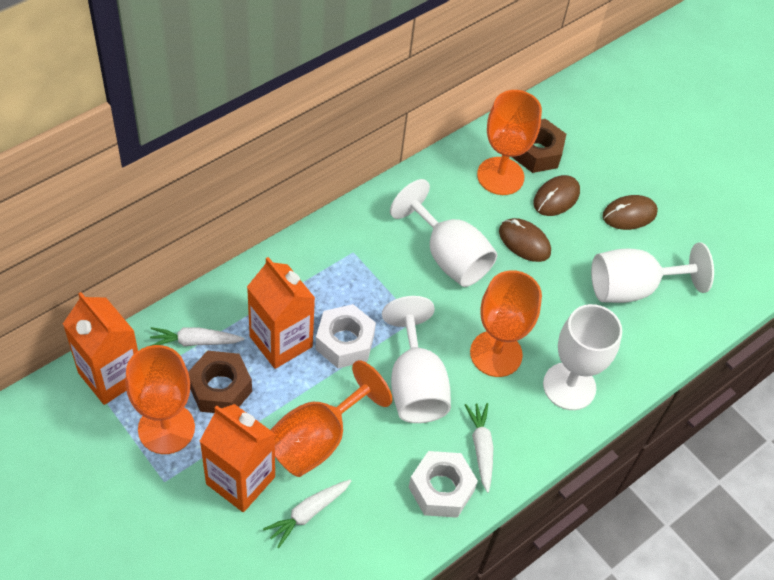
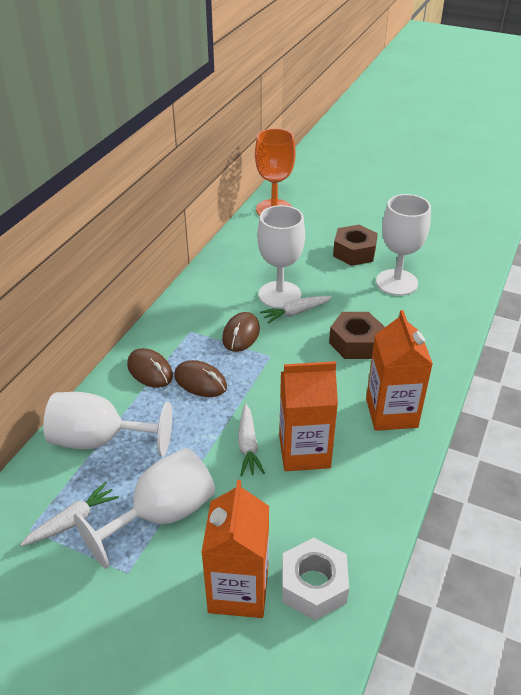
orange goblet: 4 -> 1
white nut: 2 -> 1

